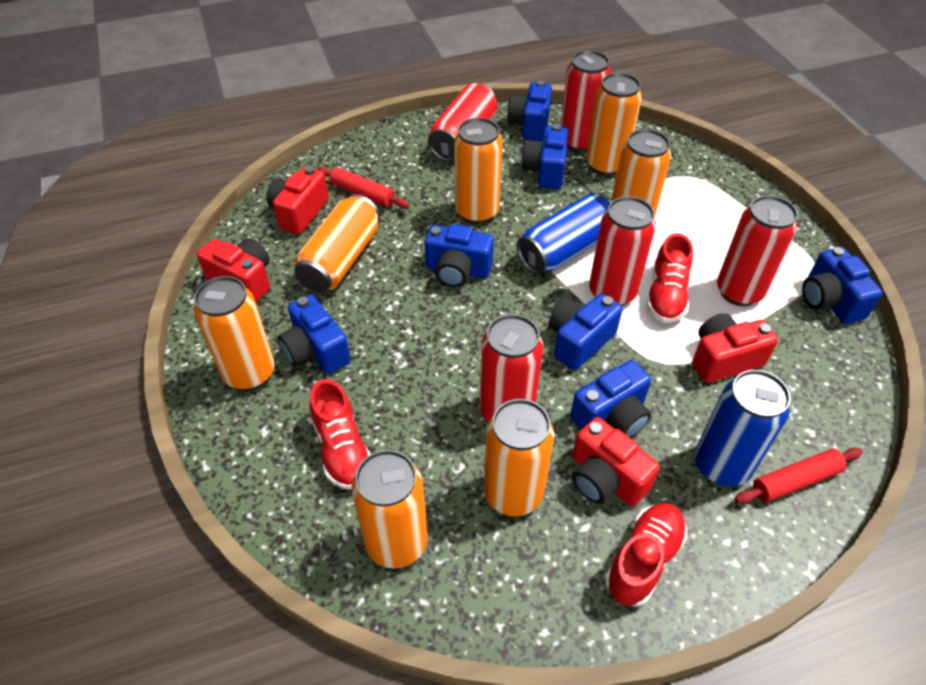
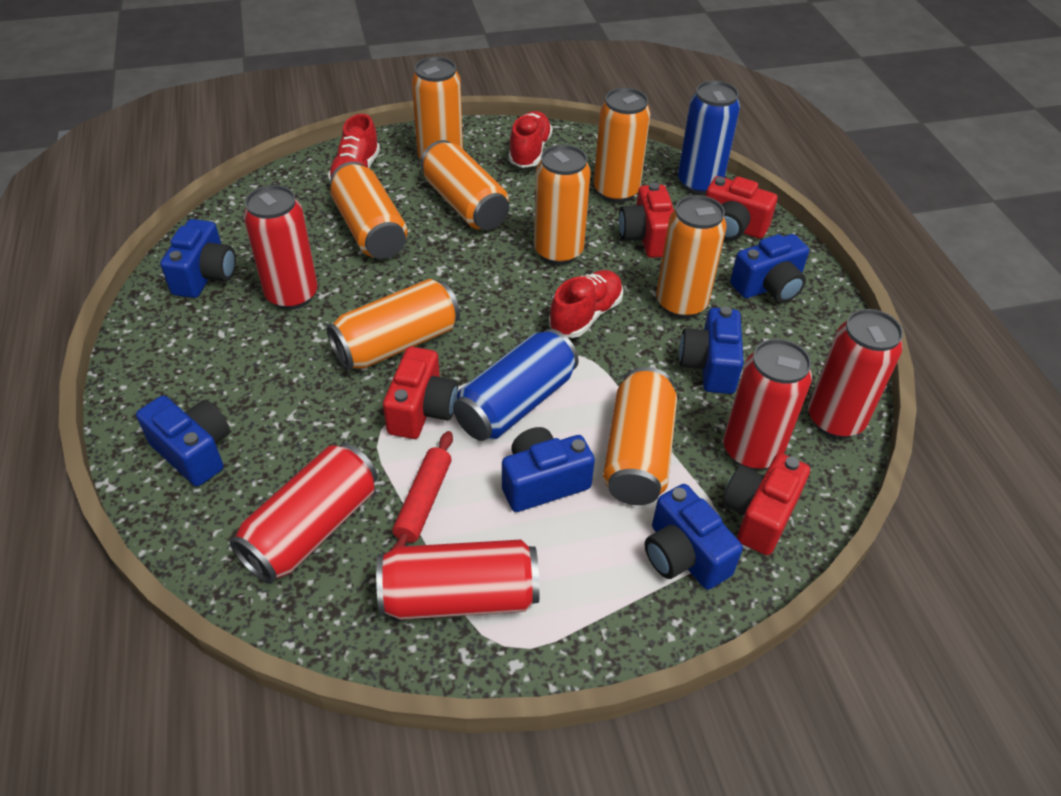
blue camera: 7 -> 6
orange can: 7 -> 8
red rolling pin: 2 -> 1

